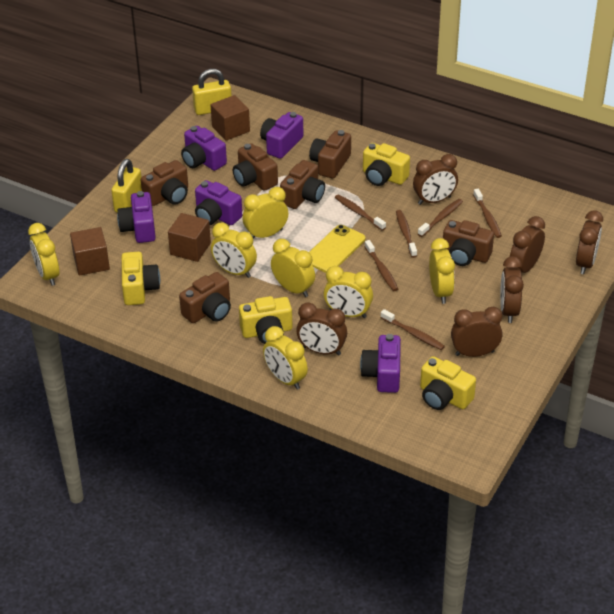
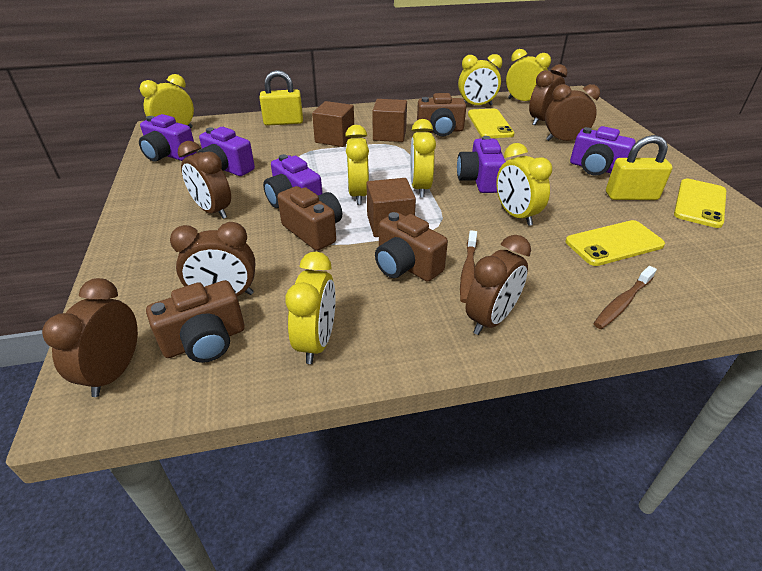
brown camera: 6 -> 4
brown toothbrush: 6 -> 2
yellow camera: 4 -> 0
yellow phone: 1 -> 3

